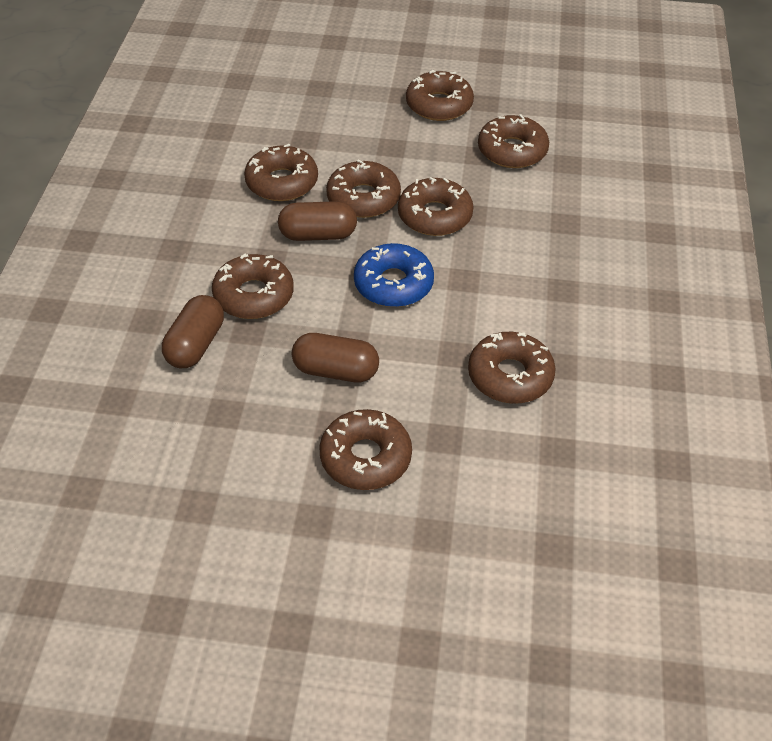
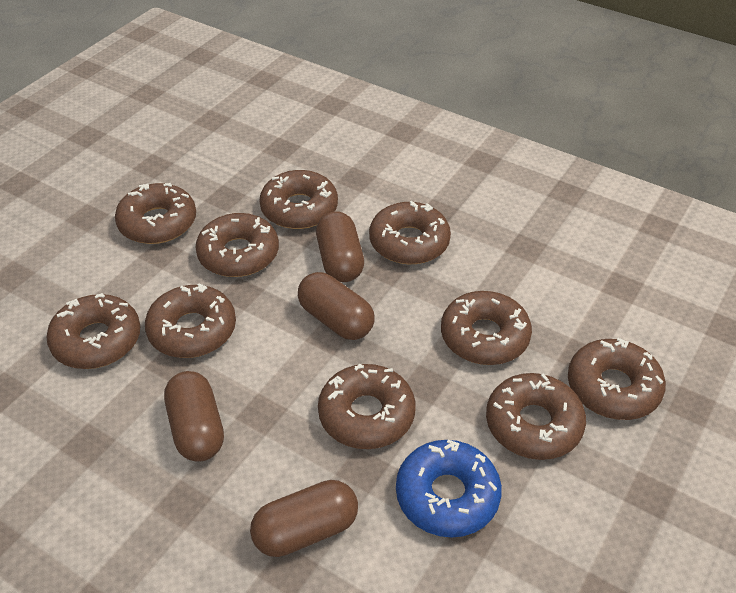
brown capsule: 3 -> 4
brown donut: 8 -> 10

